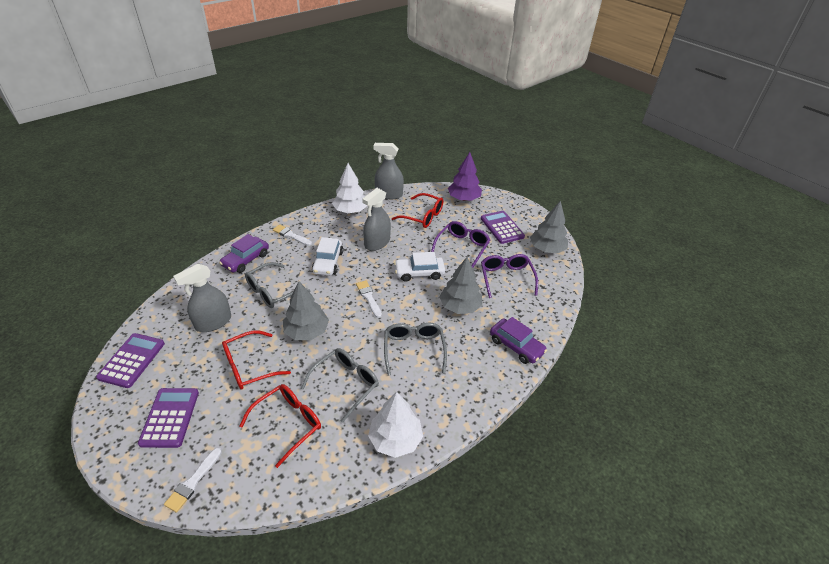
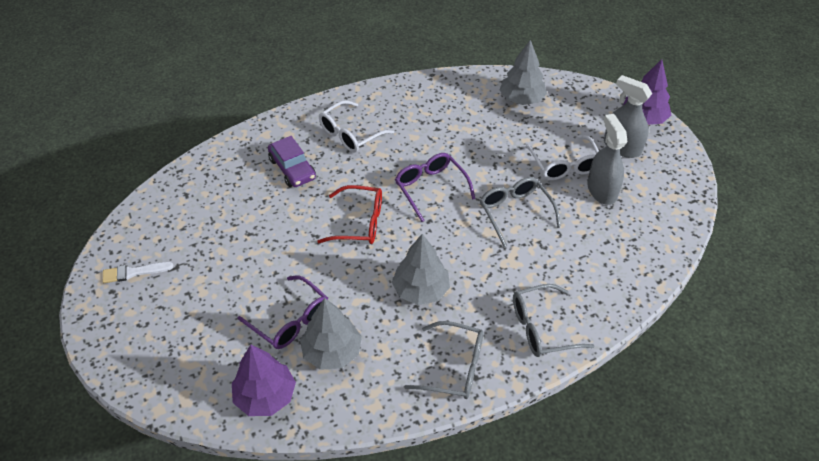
grey spray bottle: 3 -> 2
purple calculator: 3 -> 0
purple car: 2 -> 1
purple tree: 1 -> 2
red glasses: 3 -> 1
white brush: 3 -> 1
white car: 2 -> 0
white glasses: 0 -> 2
white tree: 2 -> 0

